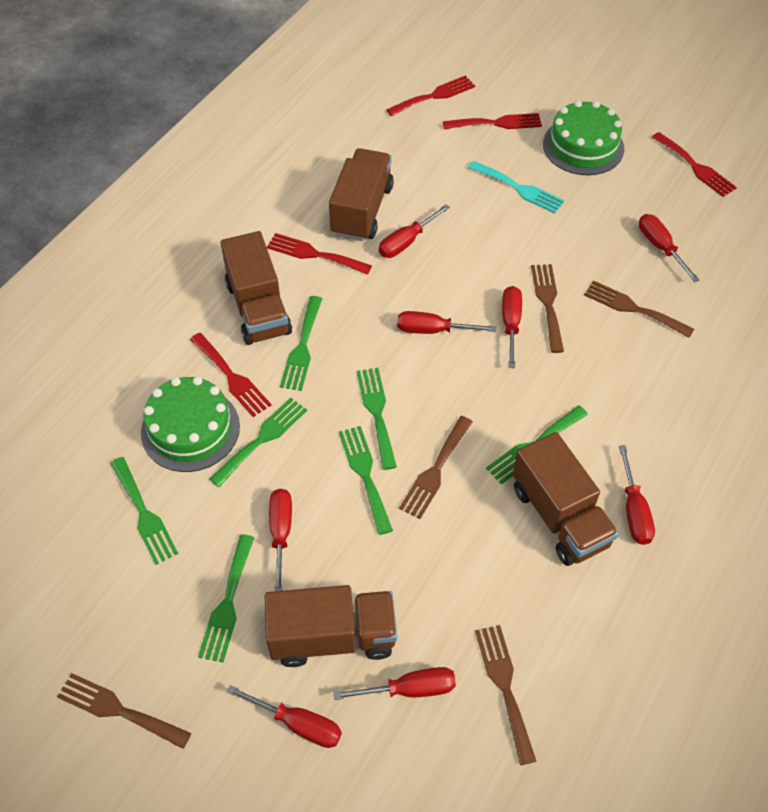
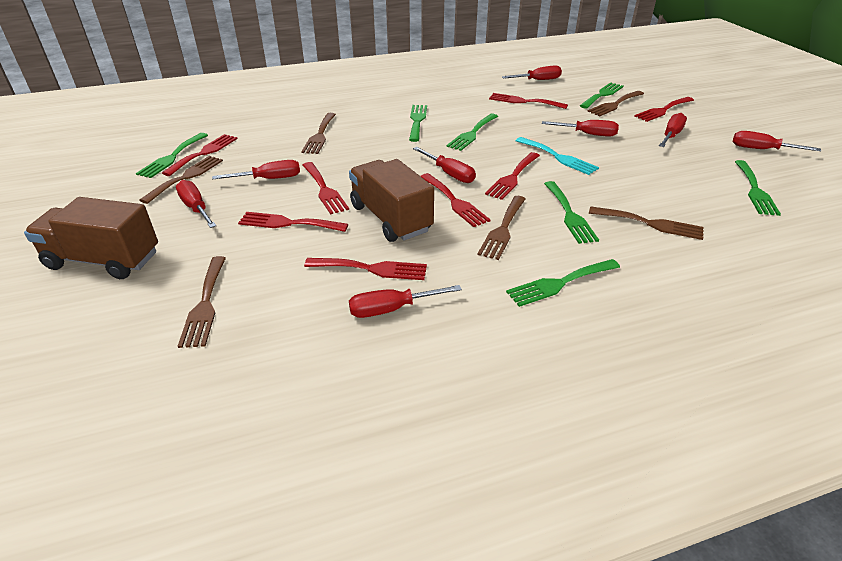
brown fork: 5 -> 6
brown truck: 4 -> 2
green cake: 2 -> 0
red fork: 5 -> 8

